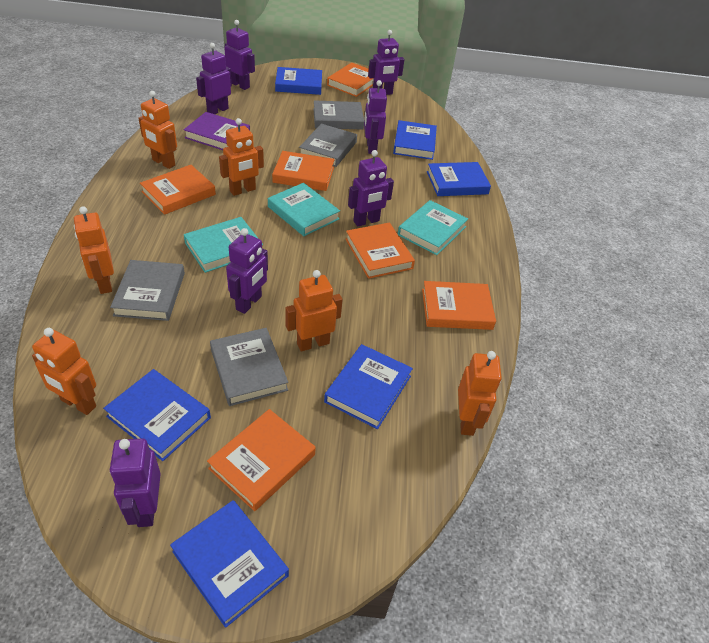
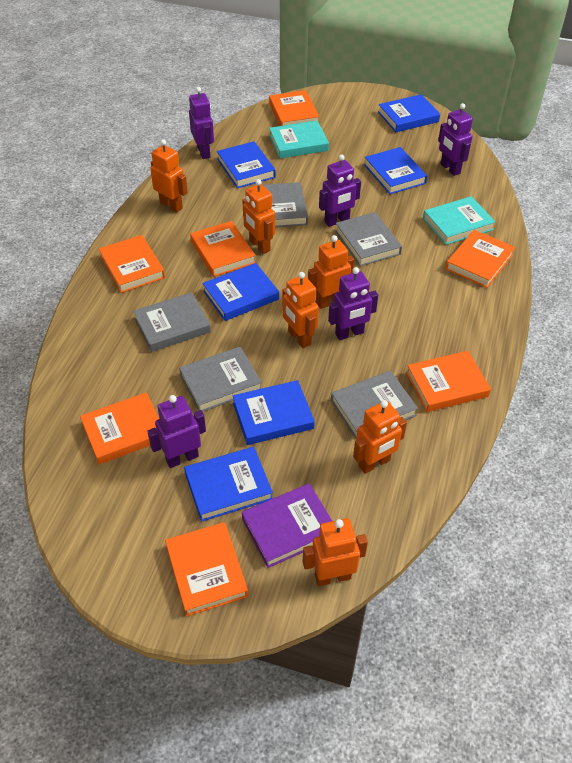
grey book: 4 -> 5
orange book: 6 -> 7
purple robot: 7 -> 5
turquoise book: 3 -> 2

